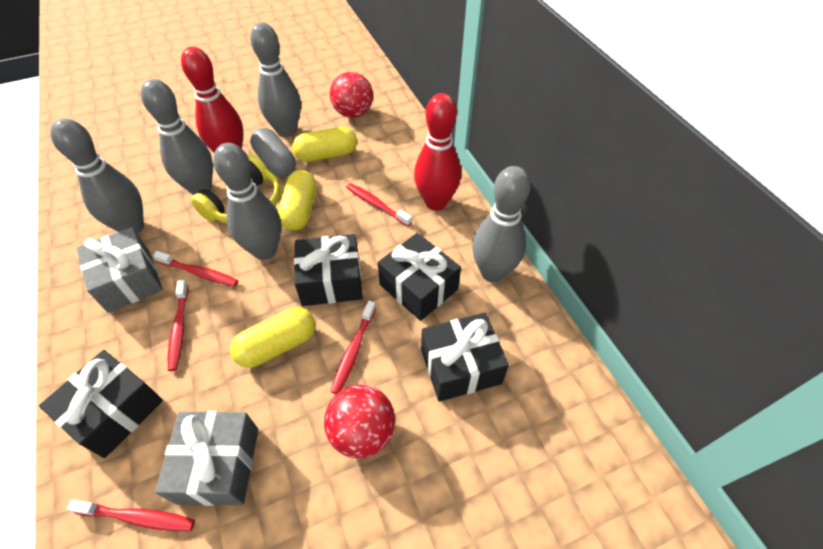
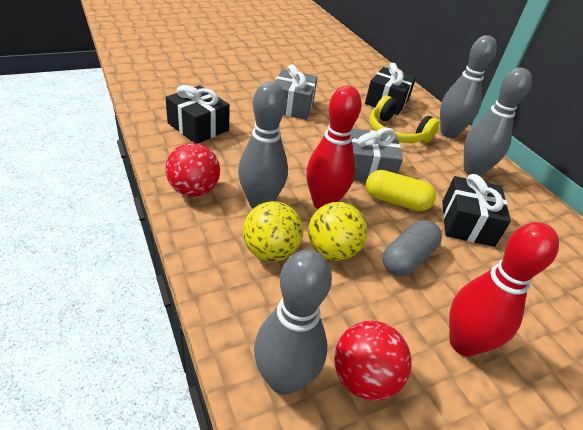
black gift: 4 -> 3
grey bowling pin: 5 -> 4
red toothbrush: 5 -> 0
yellow ball: 0 -> 2
yellow capsule: 3 -> 1

